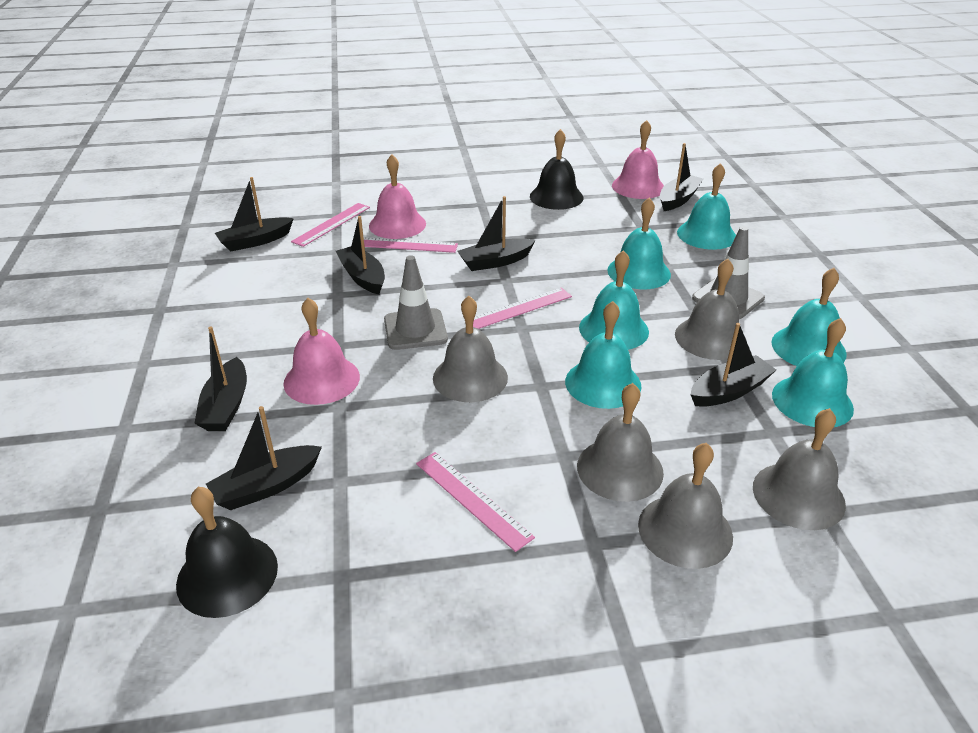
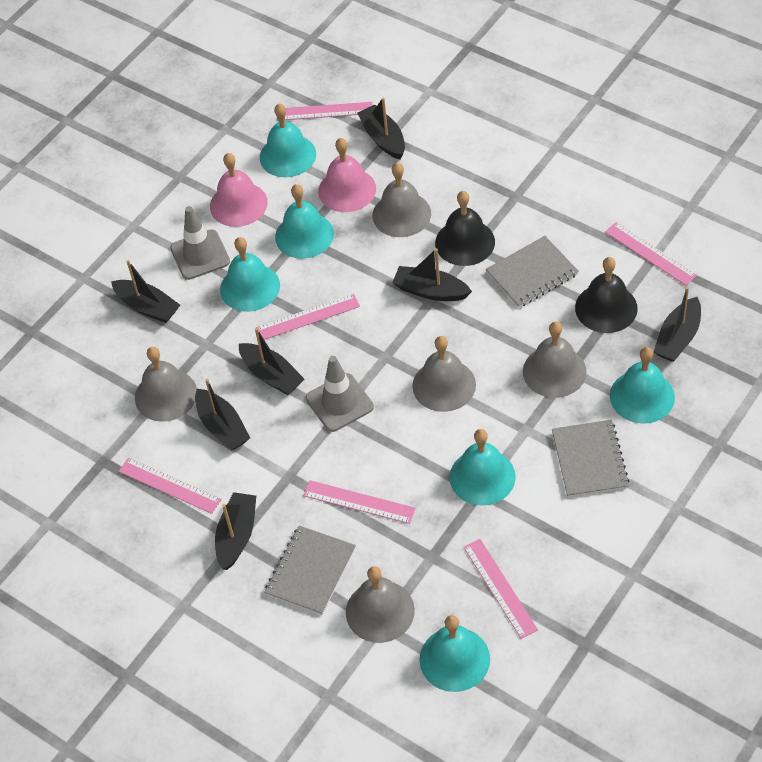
grey notebook: 0 -> 3
pink bell: 3 -> 2
pink ruler: 4 -> 6

